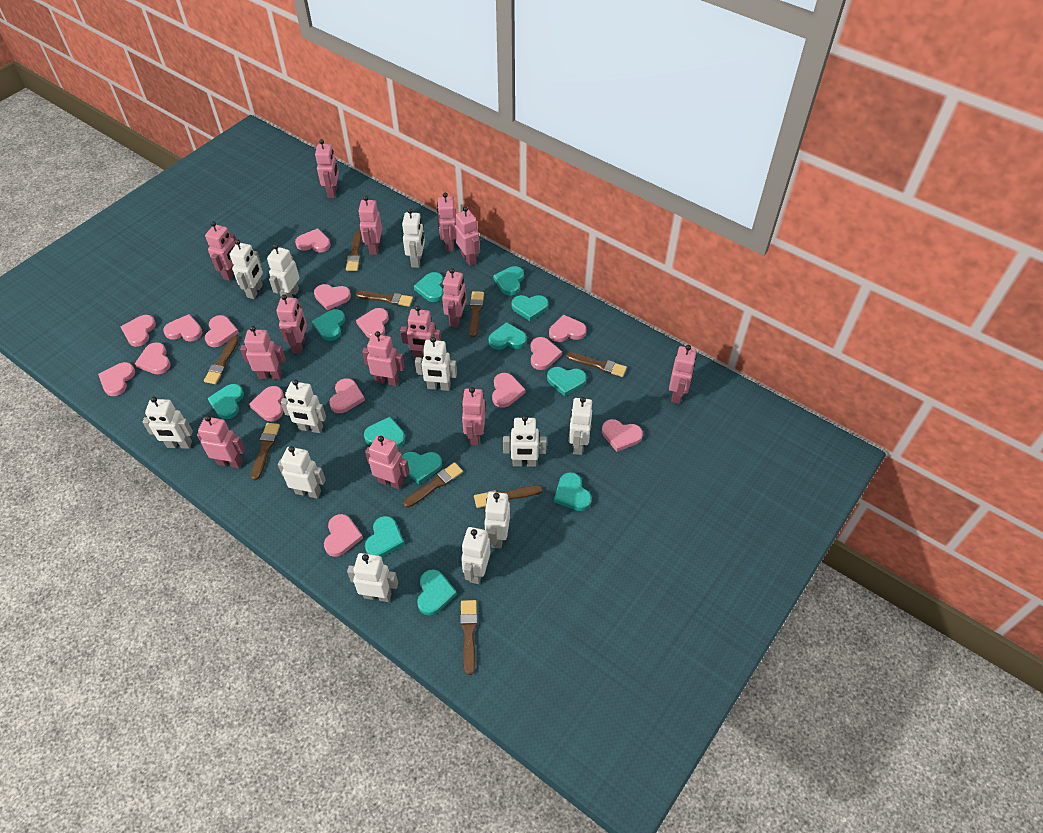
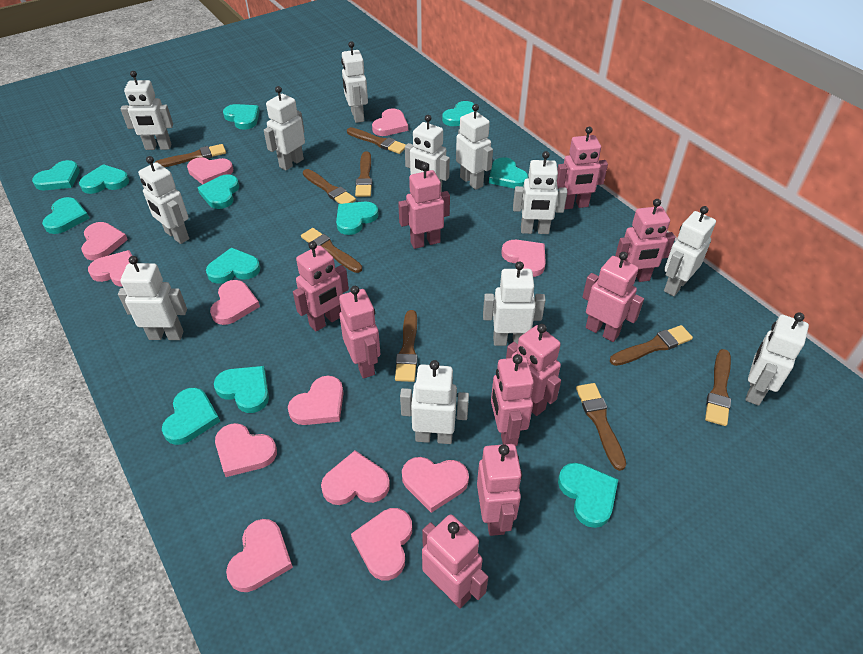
pink heart: 15 -> 12
pink robot: 14 -> 10

